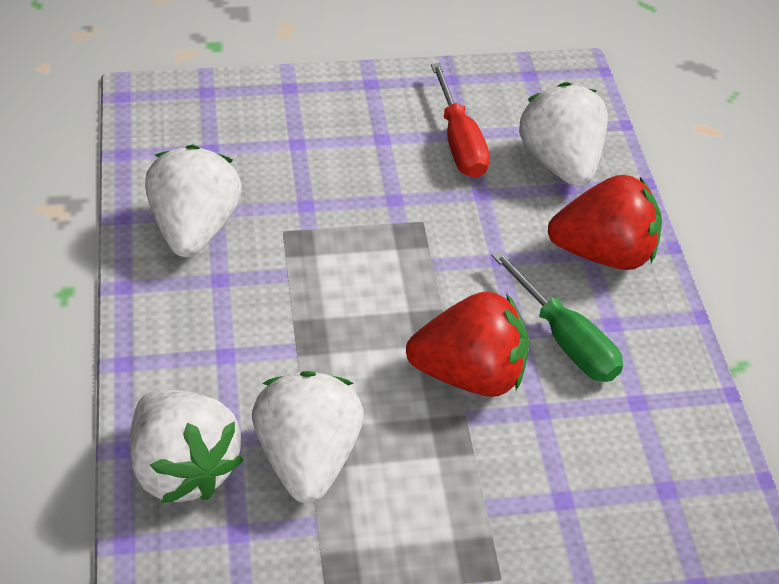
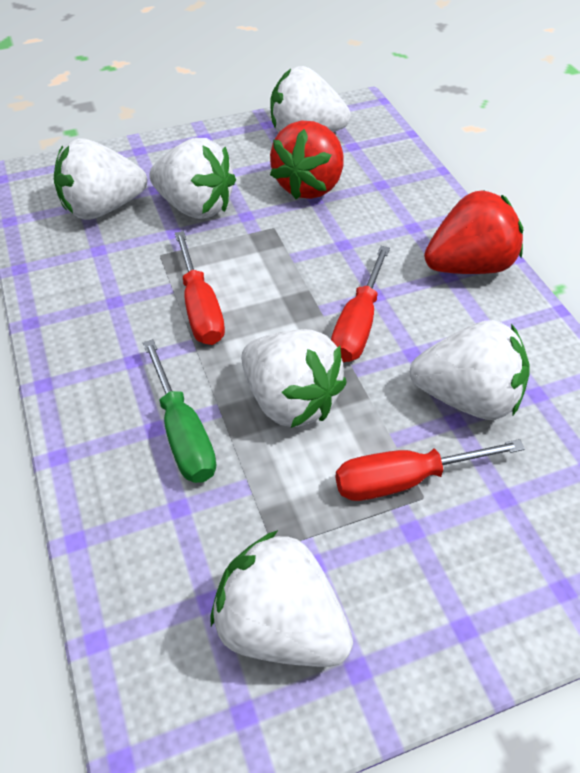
red screwdriver: 1 -> 3
white strawberry: 4 -> 6

